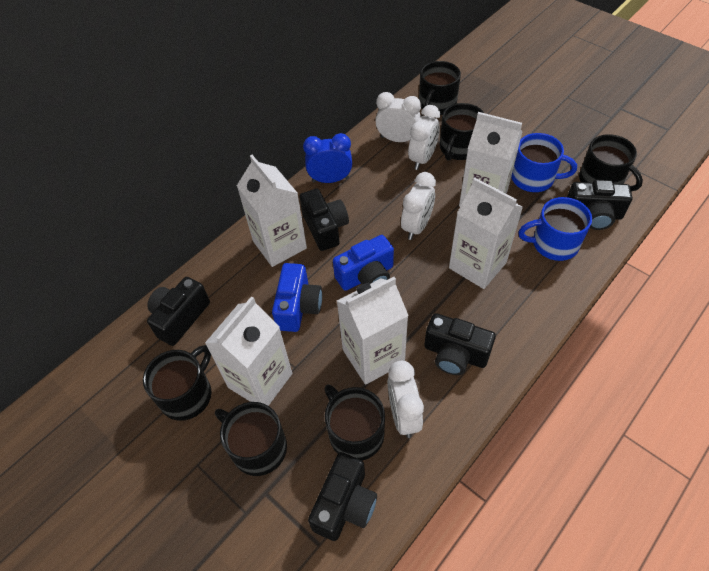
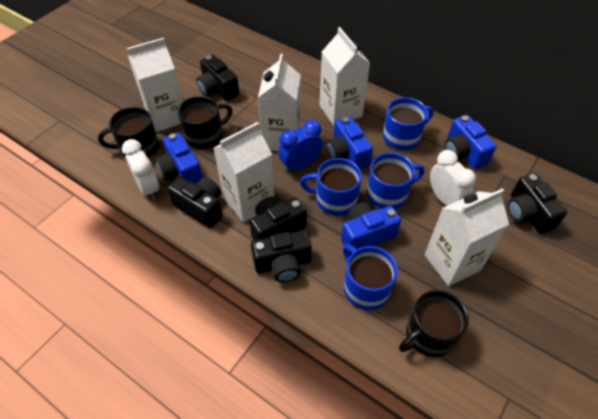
black mug: 6 -> 3
blue camera: 2 -> 4
blue mug: 2 -> 4
white clock: 4 -> 2

